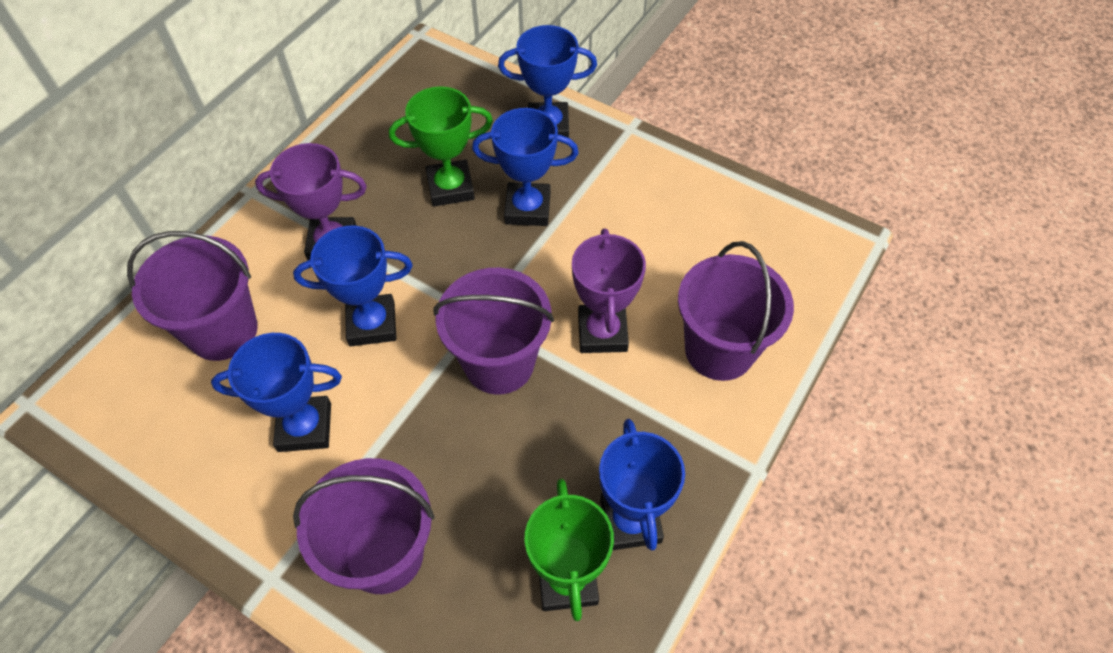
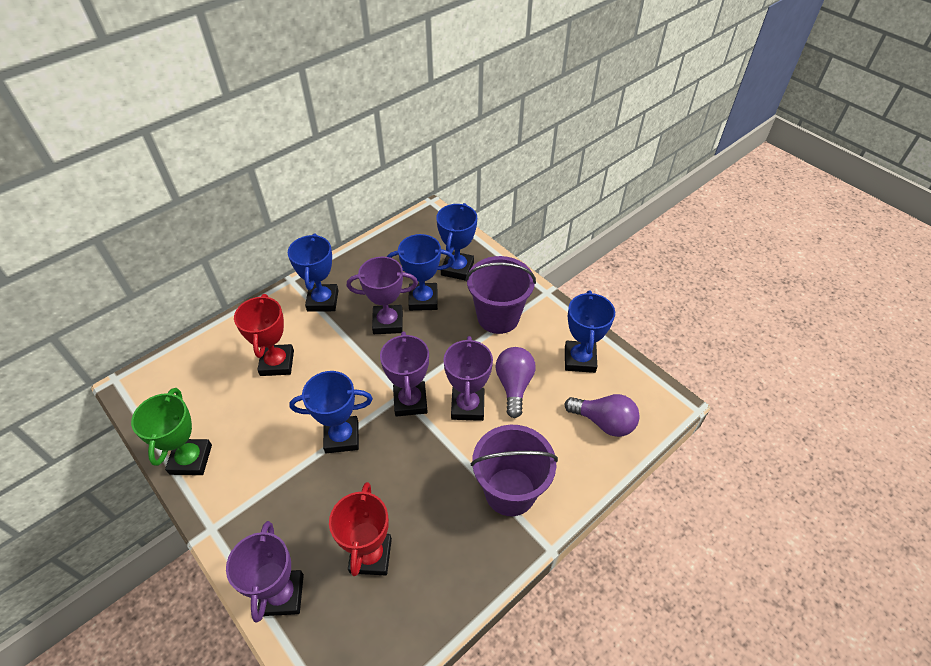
green trophy: 2 -> 1
purple bucket: 4 -> 2
purple light bulb: 0 -> 2
purple trophy: 2 -> 4
red trophy: 0 -> 2

